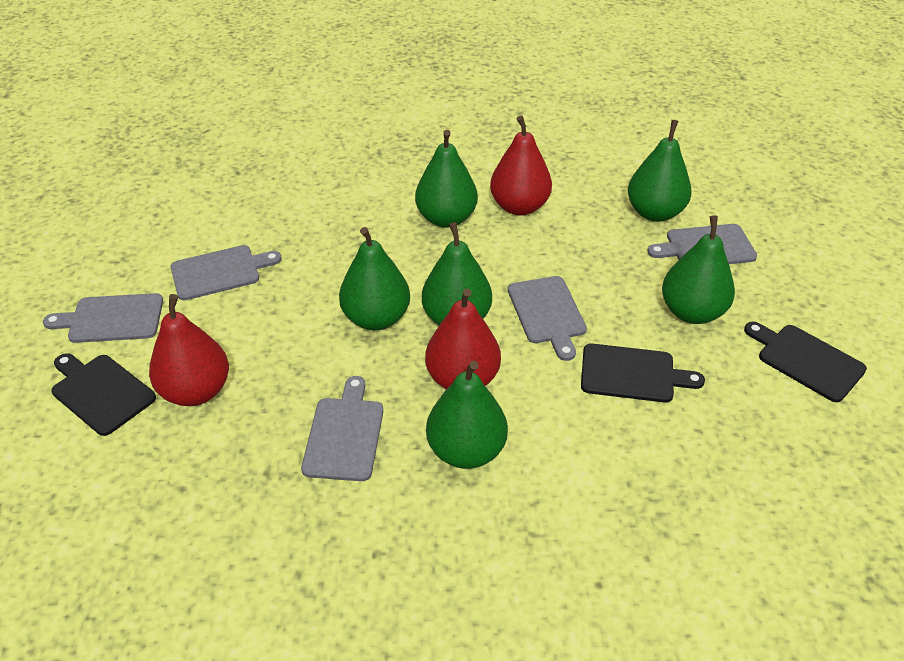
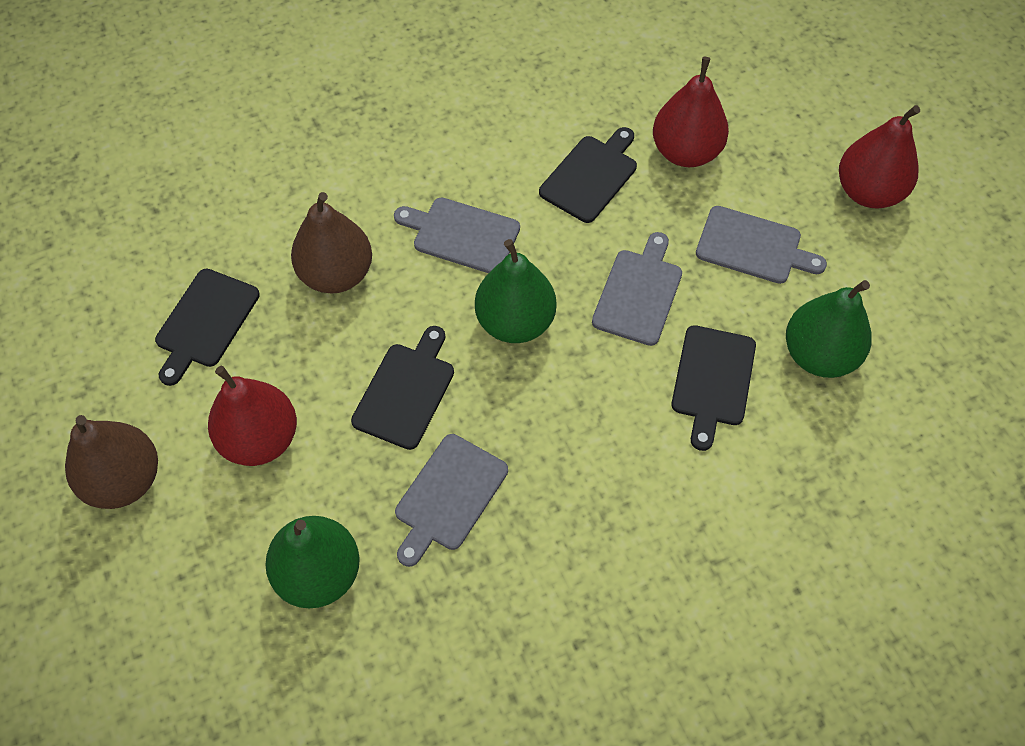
black cutting board: 3 -> 4
brown pear: 0 -> 2
green pear: 6 -> 3
grey cutting board: 5 -> 4

